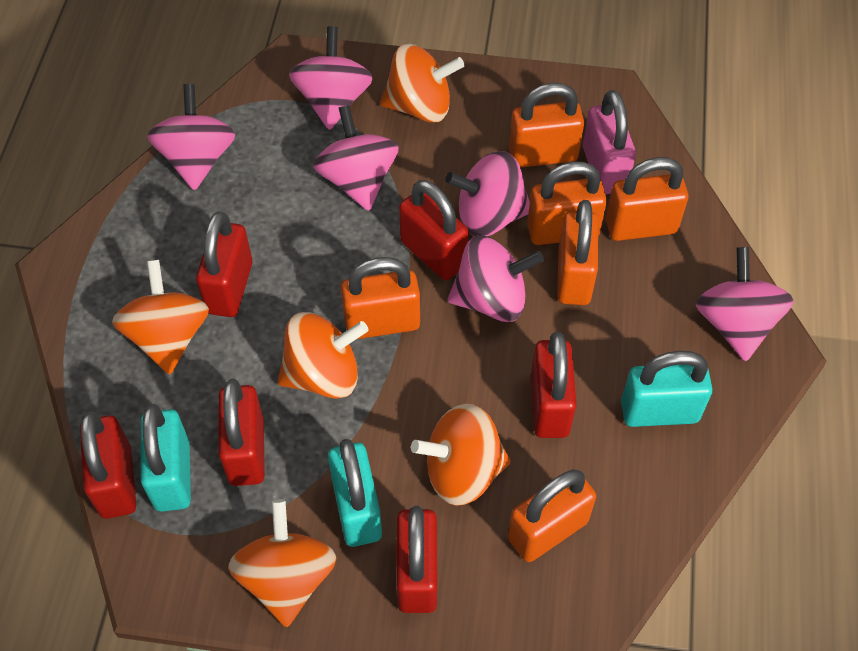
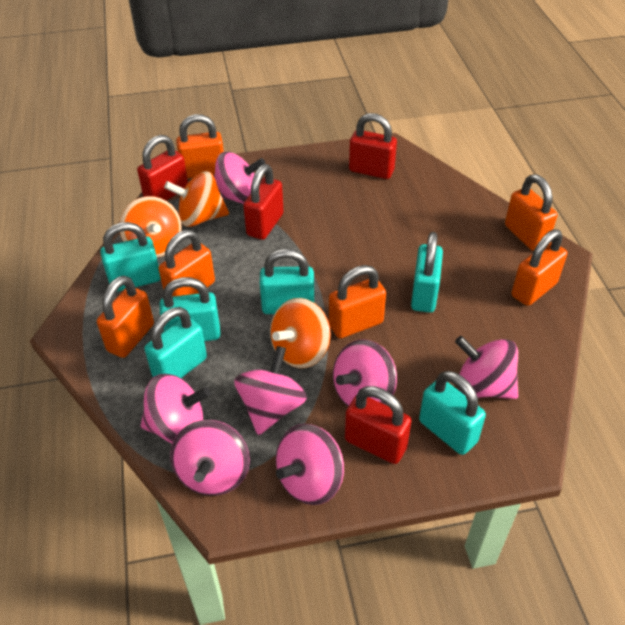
orange spinning top: 5 -> 3
pink padlock: 1 -> 0
pink spinning top: 6 -> 7
red padlock: 6 -> 4
turquoise padlock: 3 -> 6

